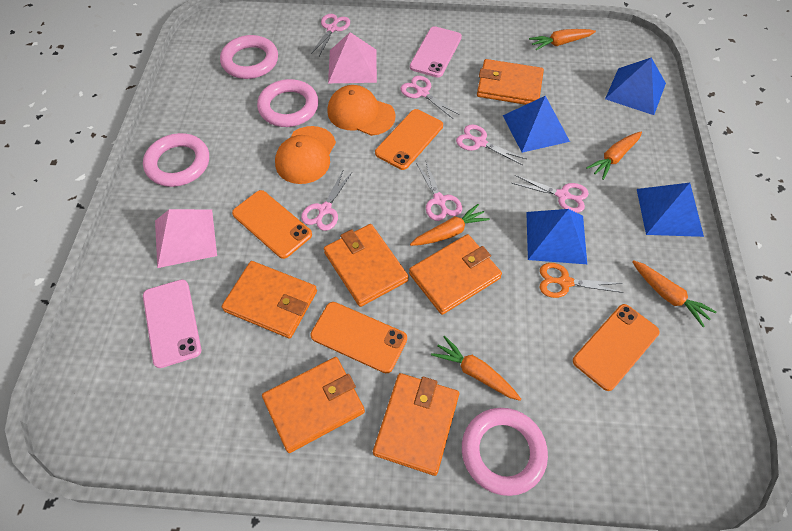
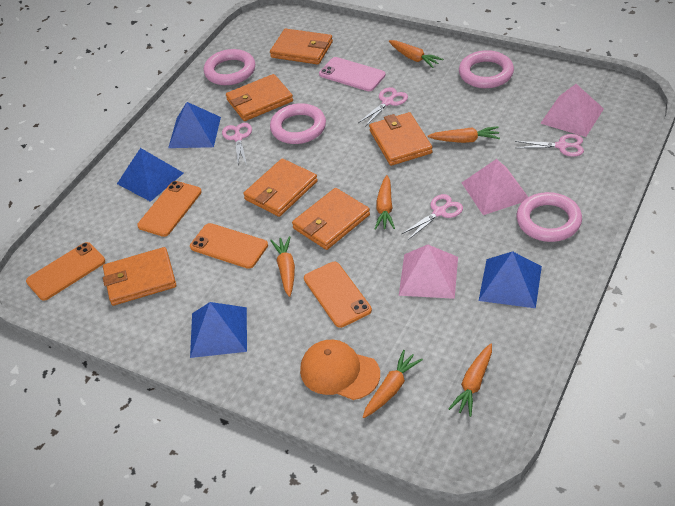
orange cap: 2 -> 1
orange carrot: 5 -> 6
orange scissors: 1 -> 0
pink phone: 2 -> 1
pink pyramid: 2 -> 3
pink scissors: 6 -> 4

